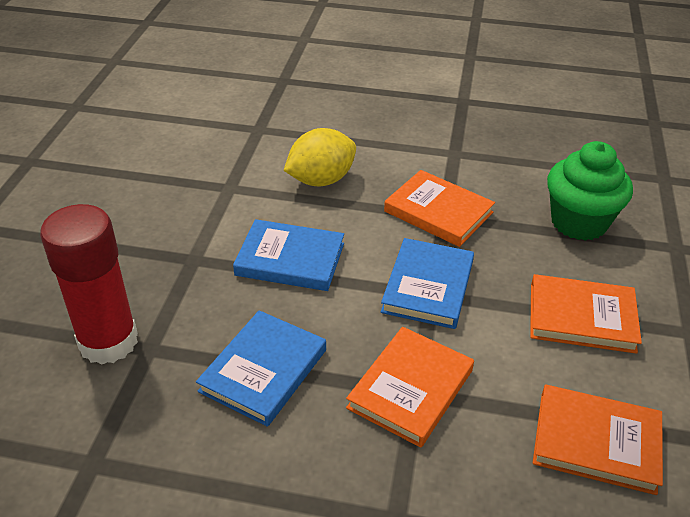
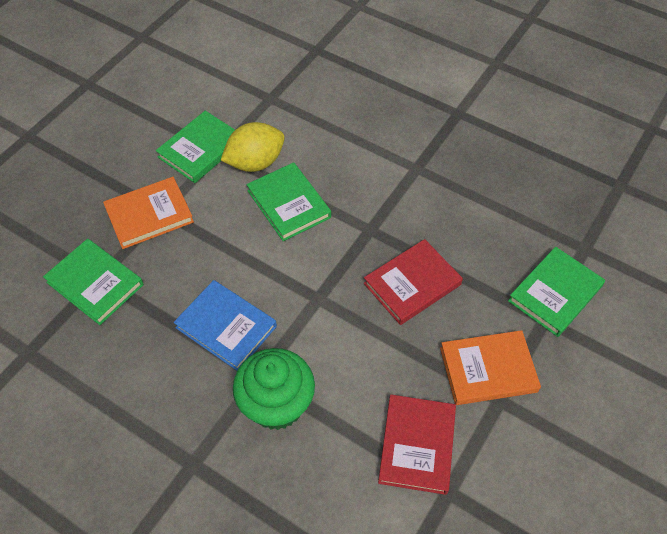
blue book: 3 -> 1
green book: 0 -> 4
orange book: 4 -> 2
red book: 0 -> 2
red glue stick: 1 -> 0

